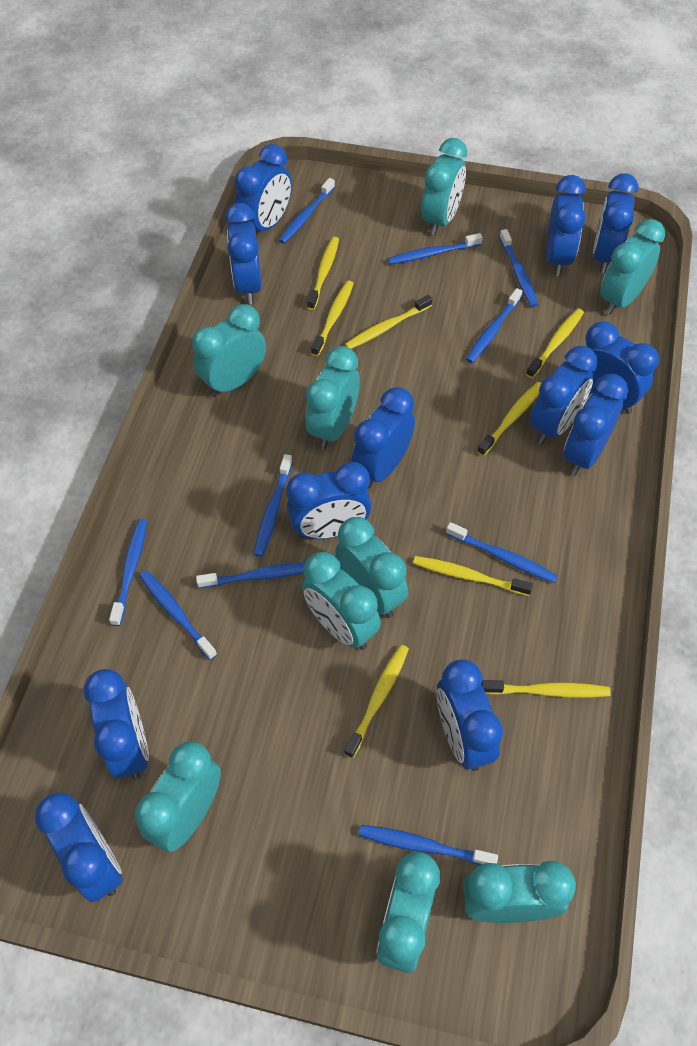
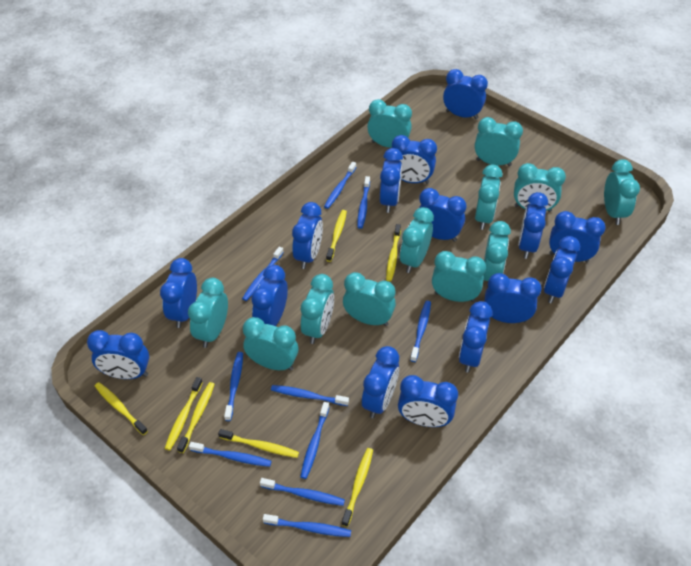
blue clock: 12 -> 15
turquoise clock: 9 -> 12
yellow toothbrush: 8 -> 7

